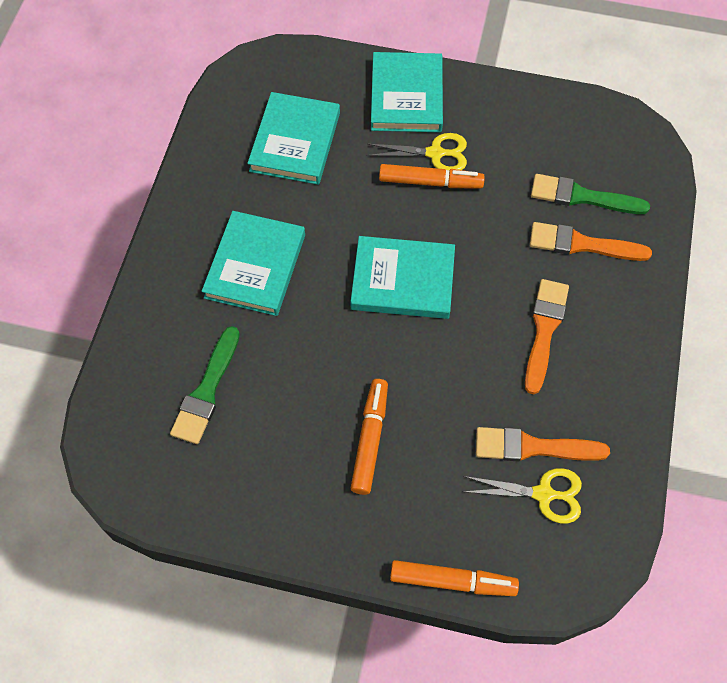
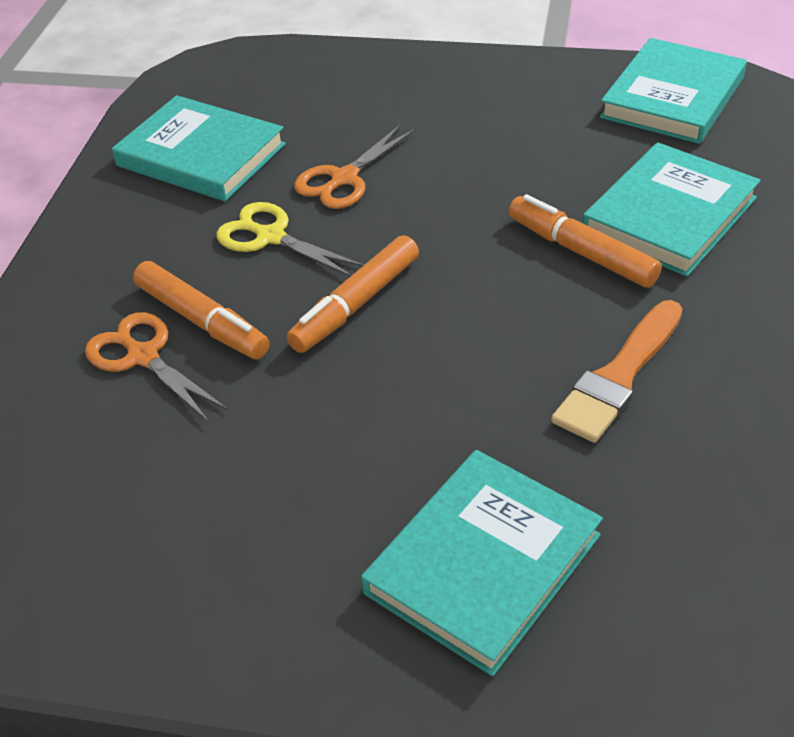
green brush: 2 -> 0
orange brush: 3 -> 1
orange scissors: 0 -> 2
yellow scissors: 2 -> 1

